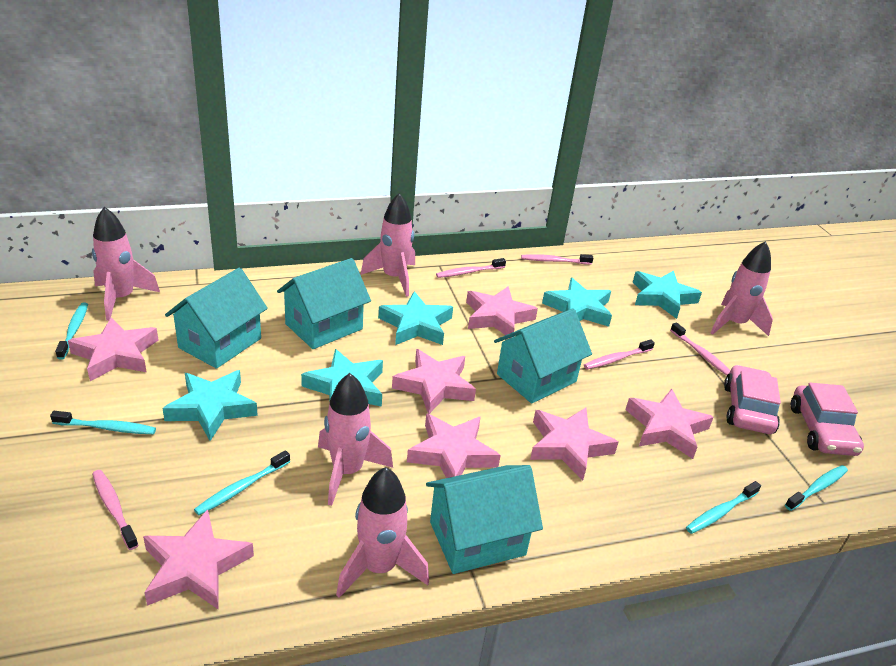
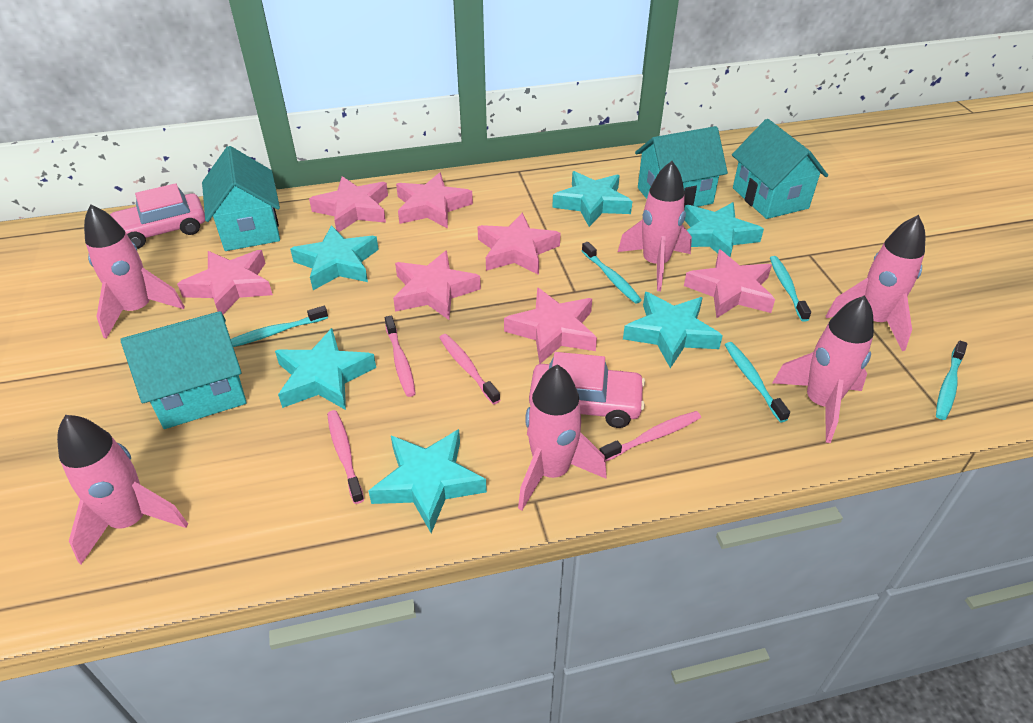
pink rocket: 5 -> 6
pink toothbrush: 5 -> 4
turquoise star: 5 -> 6

